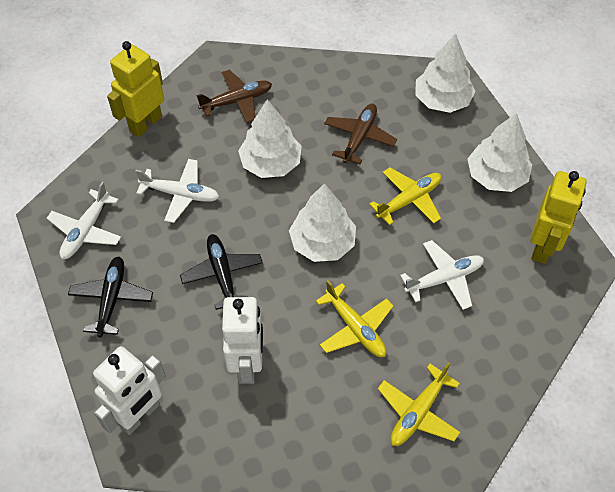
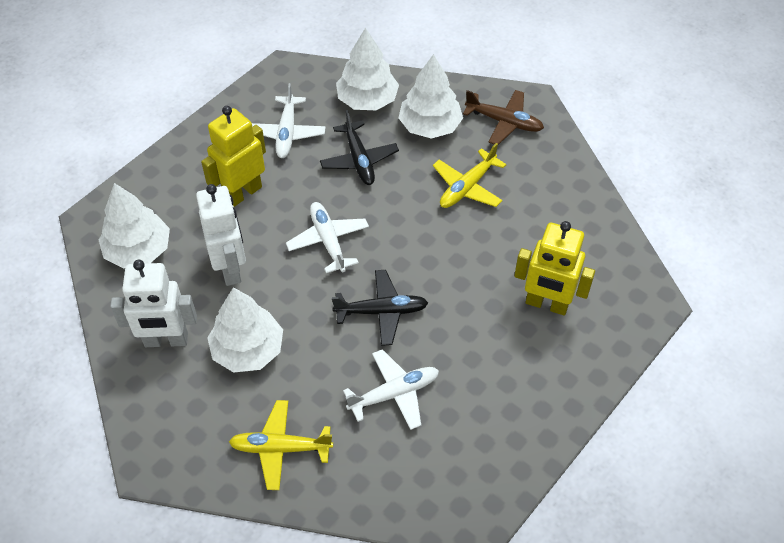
brown plane: 2 -> 1
yellow plane: 3 -> 2

